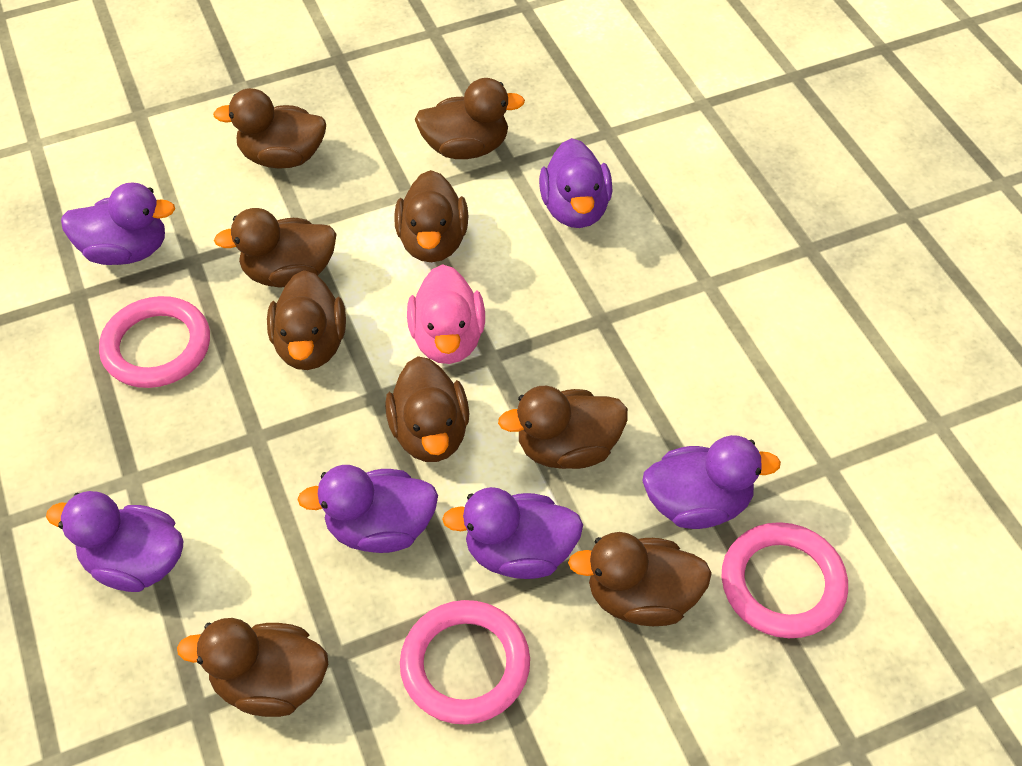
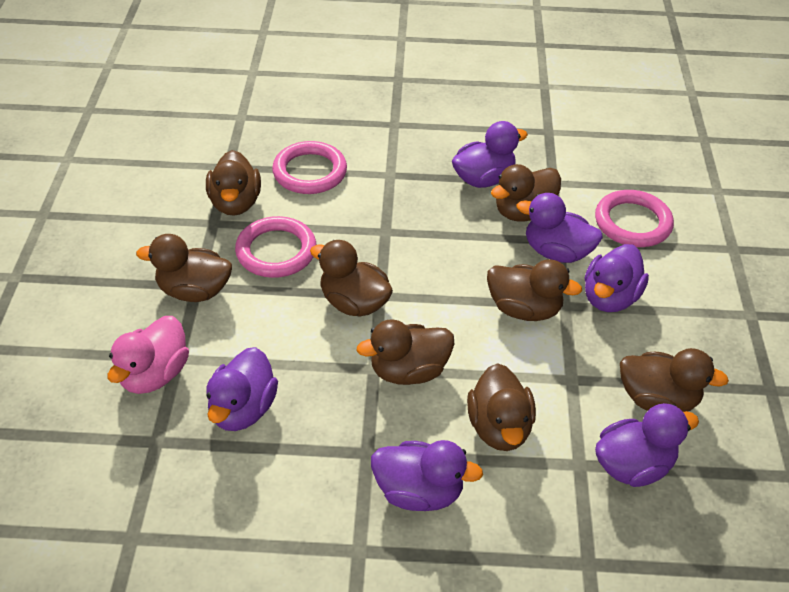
brown duck: 9 -> 8

